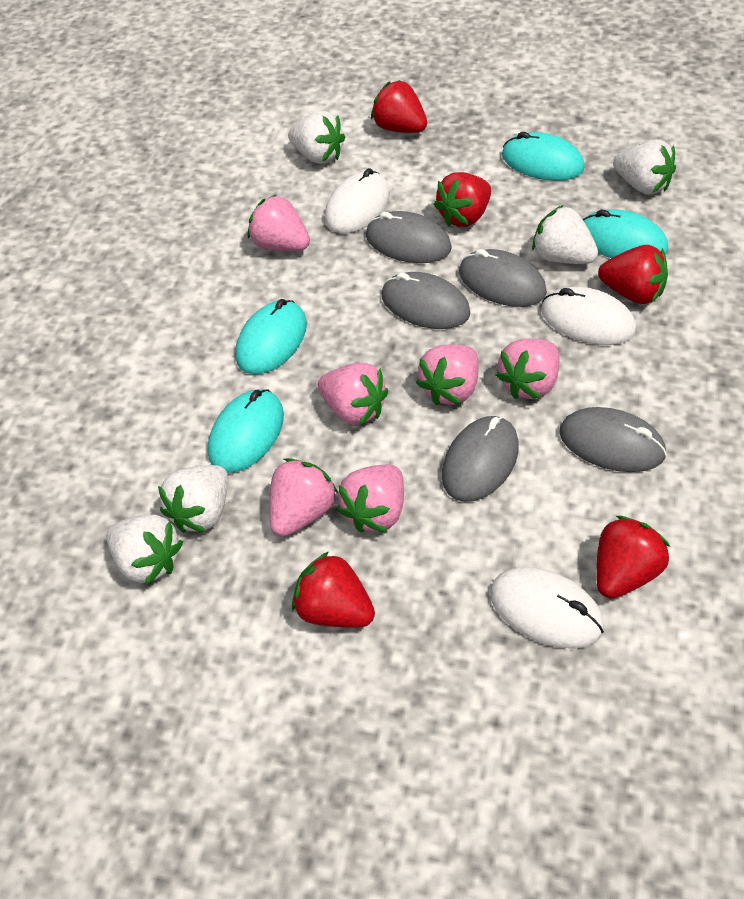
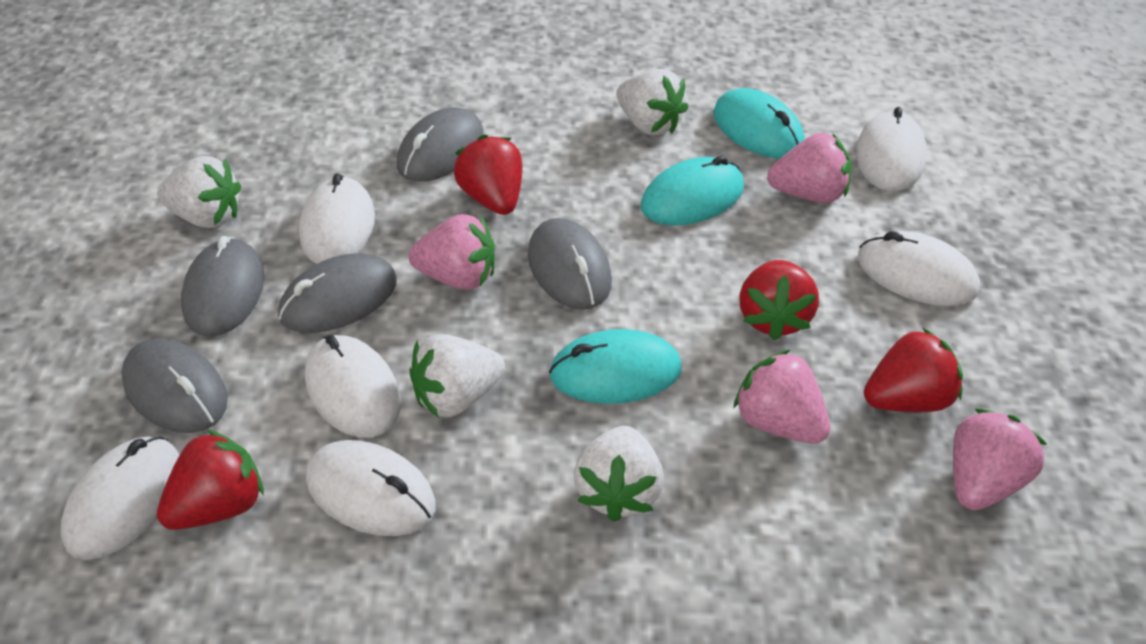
pink strawberry: 6 -> 4
red strawberry: 5 -> 4
turquoise mouse: 4 -> 3
white mouse: 3 -> 6
white strawberry: 5 -> 4

